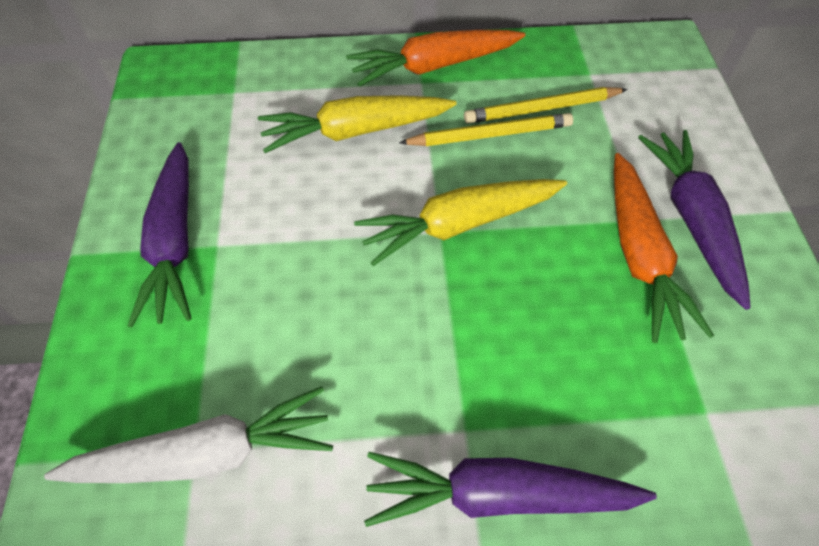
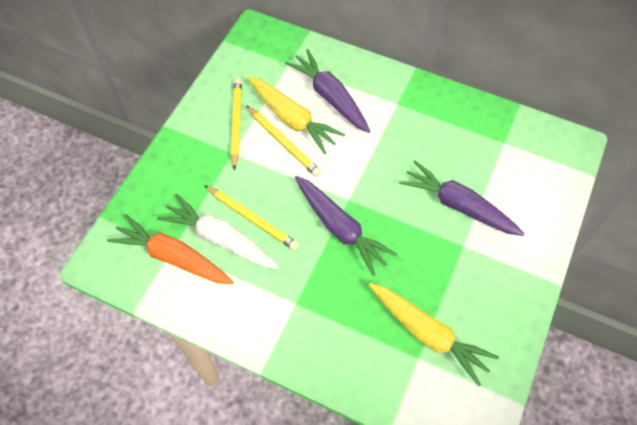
orange carrot: 2 -> 1
yellow pencil: 2 -> 3

